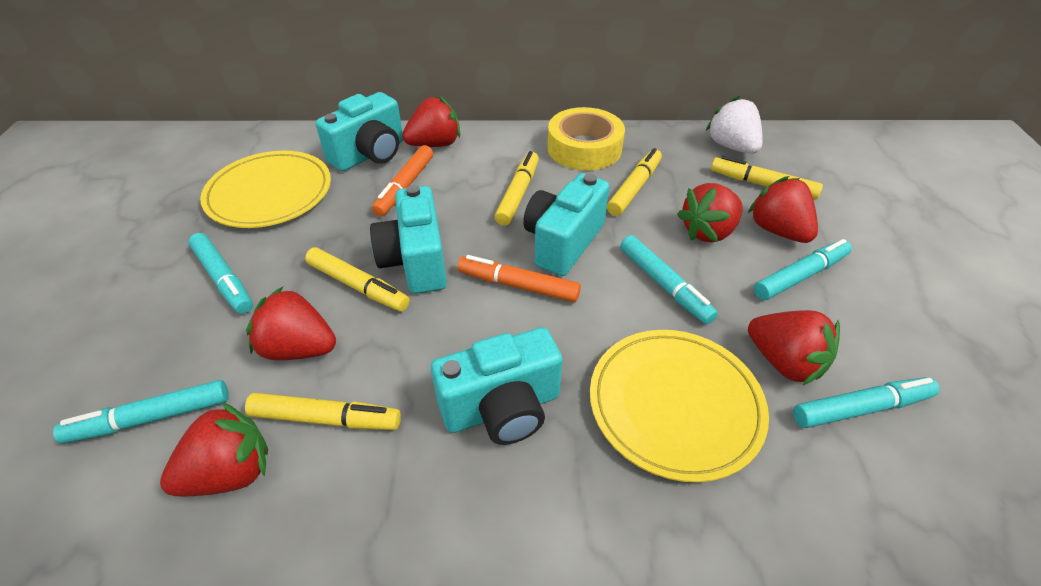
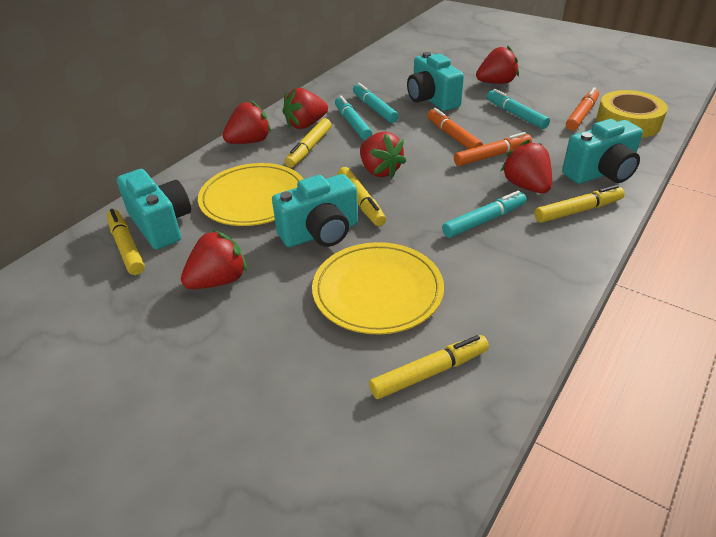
orange marker: 2 -> 3
turquoise marker: 5 -> 4
white strawberry: 1 -> 0

